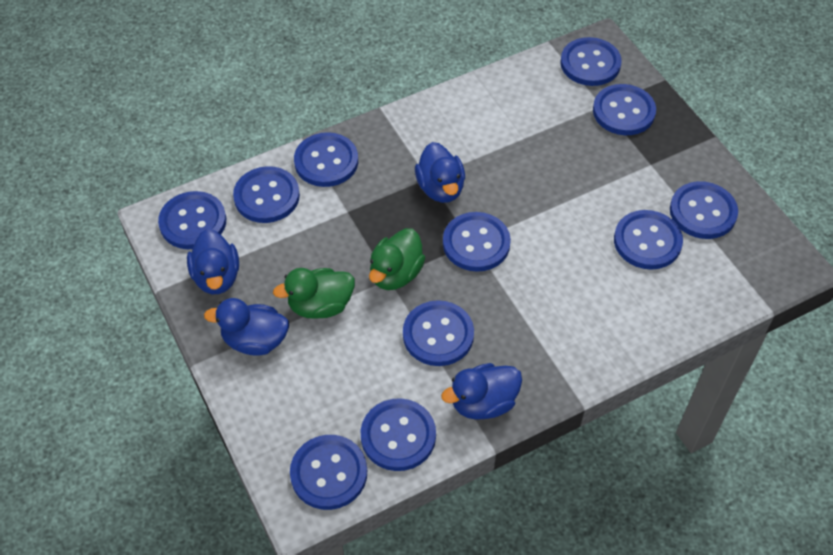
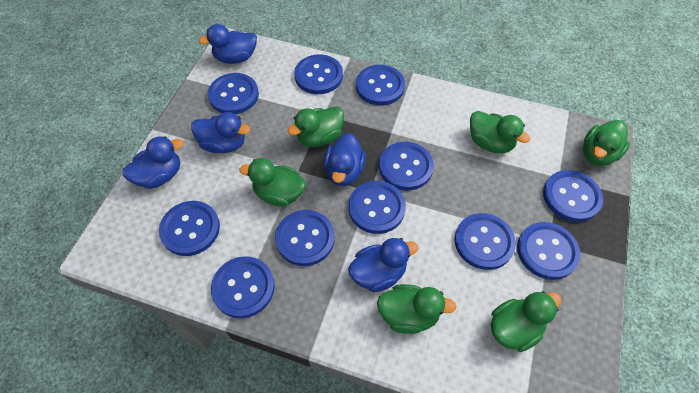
blue duck: 4 -> 5
green duck: 2 -> 6

